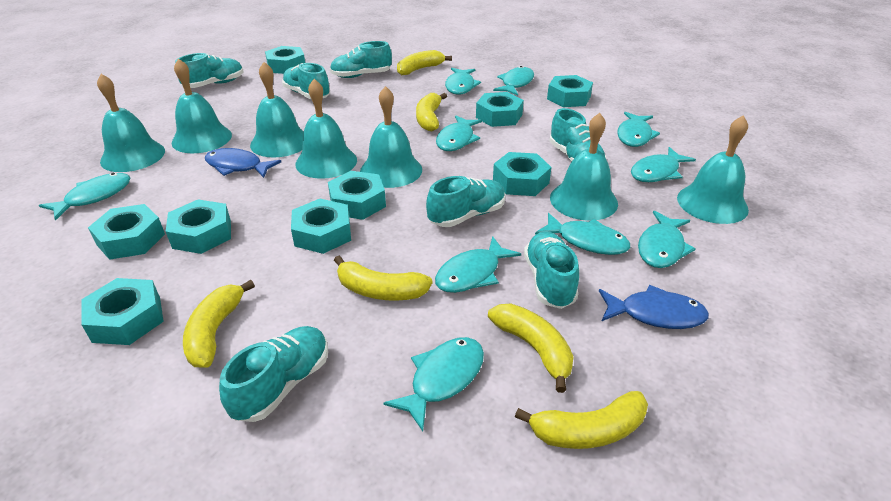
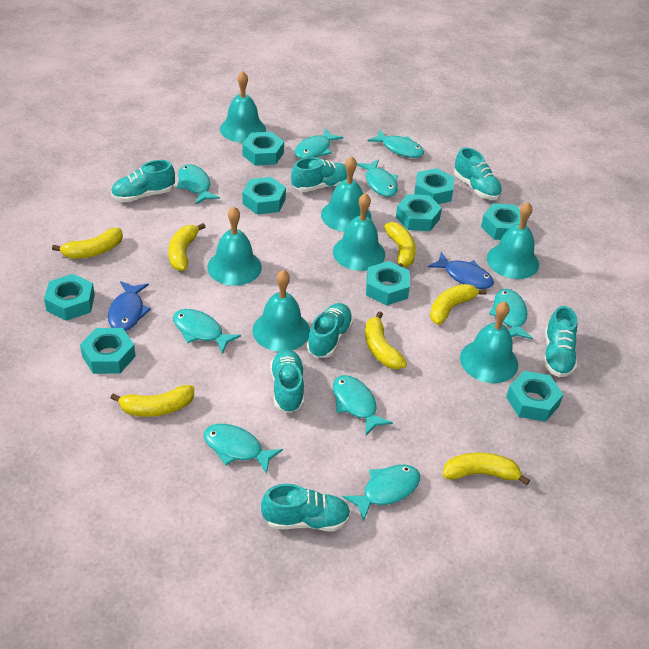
turquoise fish: 10 -> 9
yellow banana: 6 -> 7

